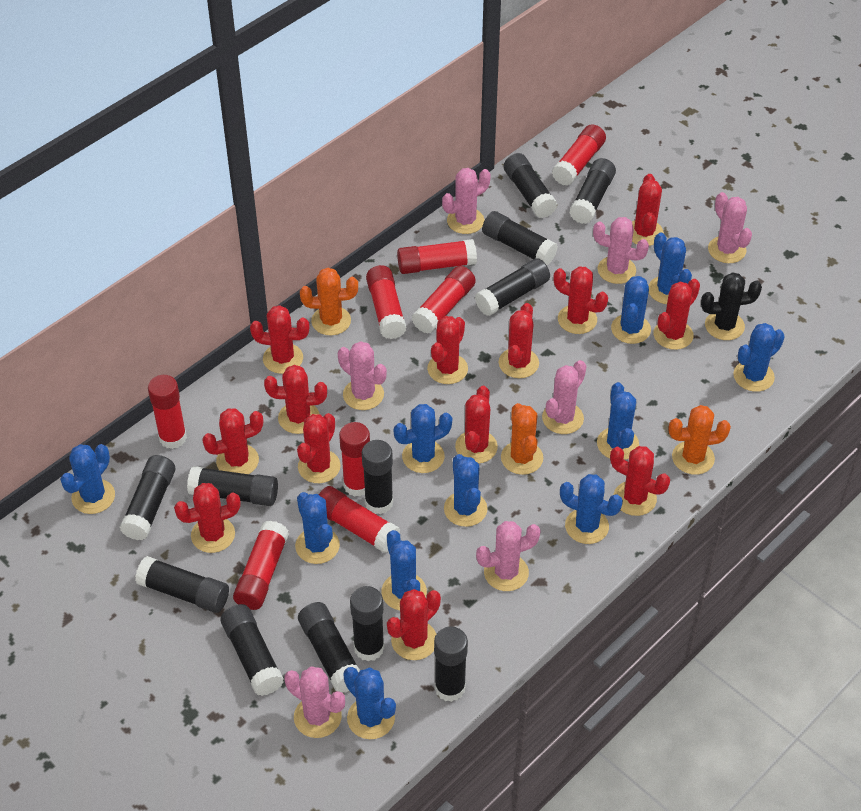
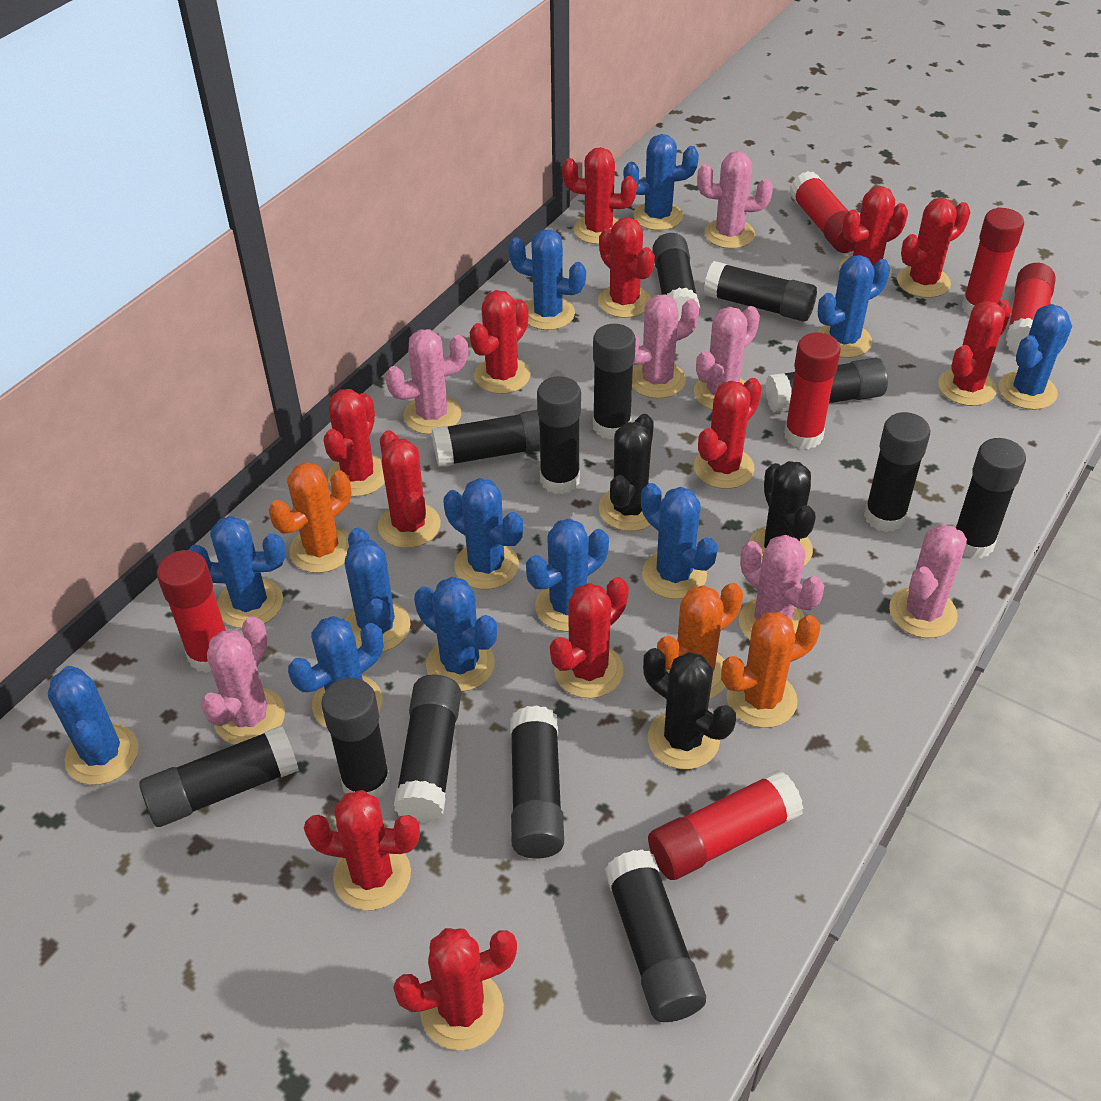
black cactus: 1 -> 3
black glue stick: 12 -> 13
blue cactus: 11 -> 12
red cactus: 13 -> 12
red glue stick: 8 -> 6

